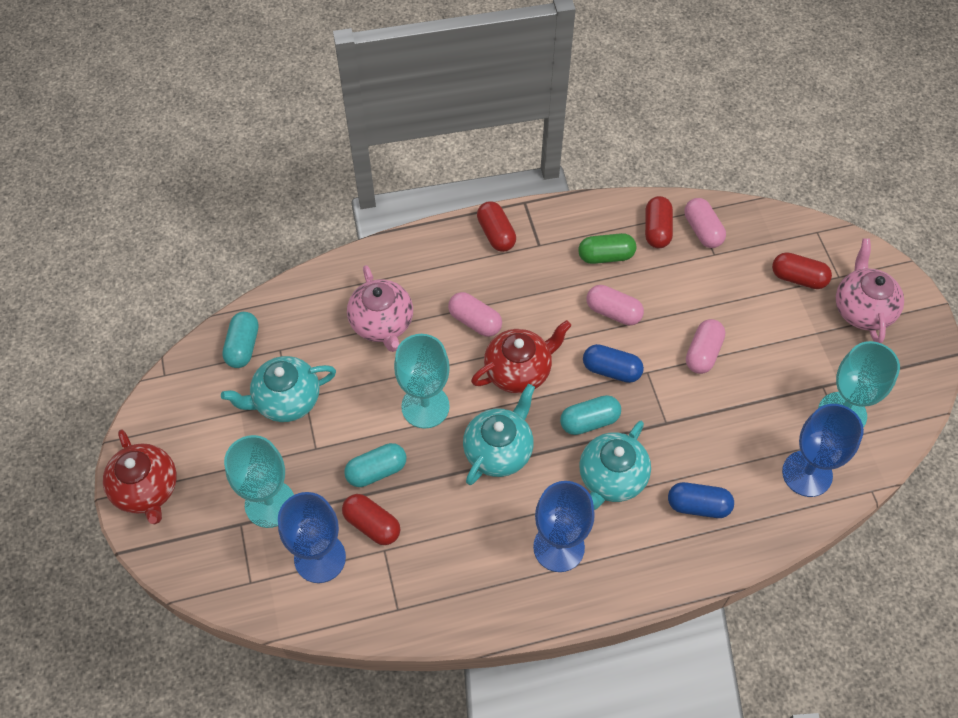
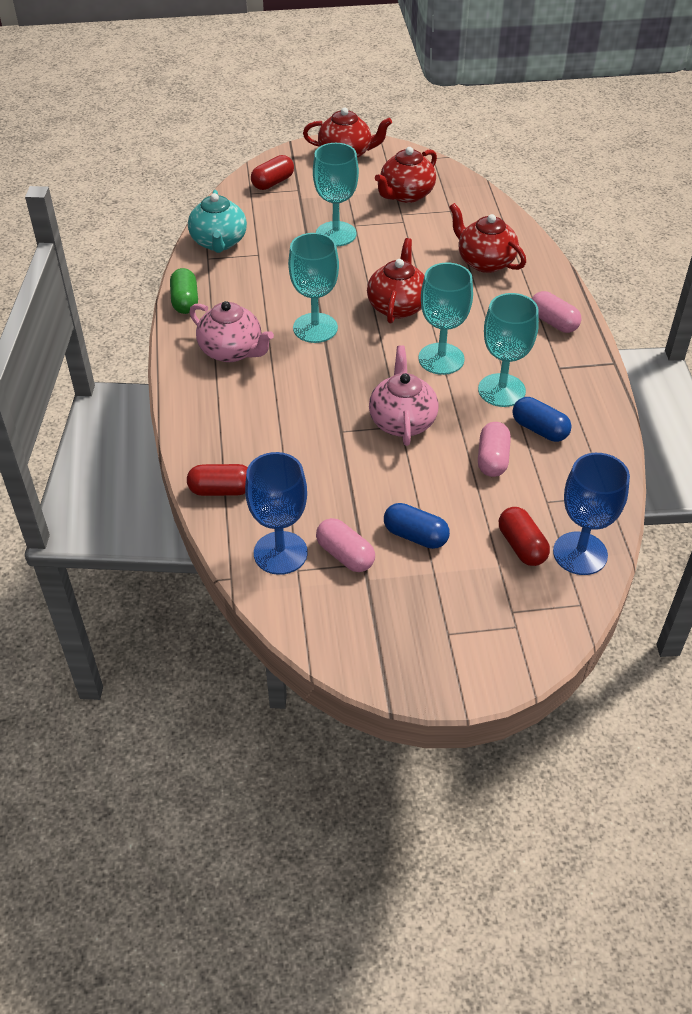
blue goblet: 3 -> 2
pink capsule: 4 -> 3
red capsule: 4 -> 3
red teapot: 2 -> 4
turquoise capsule: 3 -> 0
turquoise goblet: 3 -> 4
turquoise teapot: 3 -> 1

